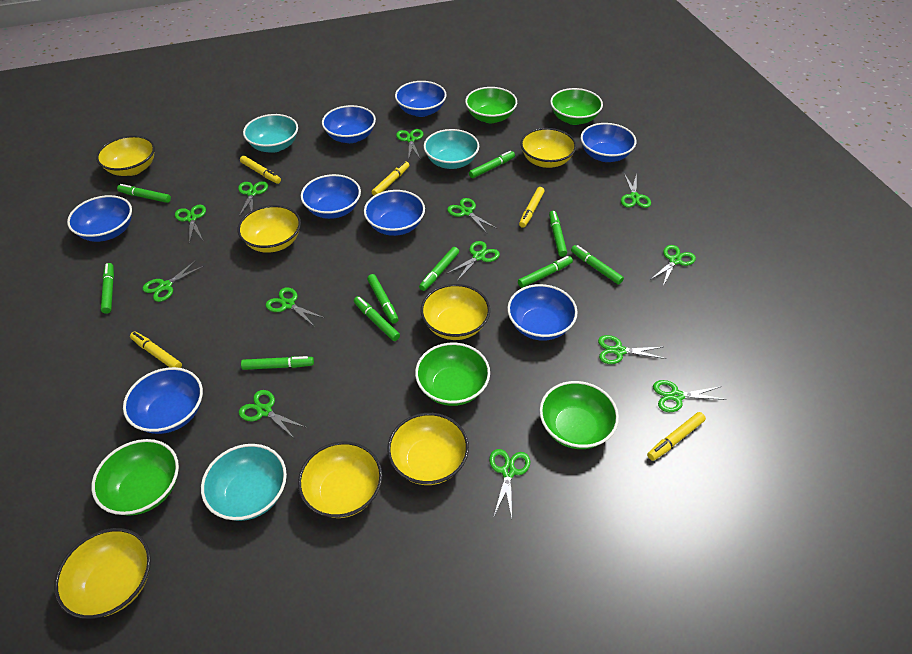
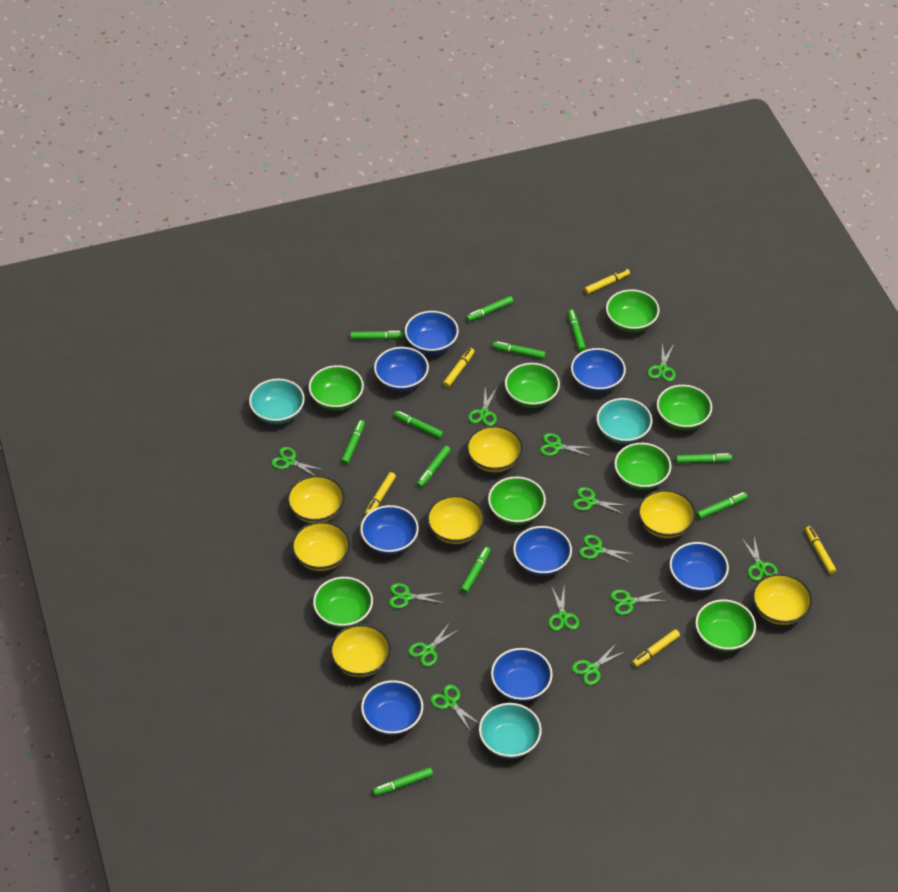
green bowl: 5 -> 8
green marker: 10 -> 11

